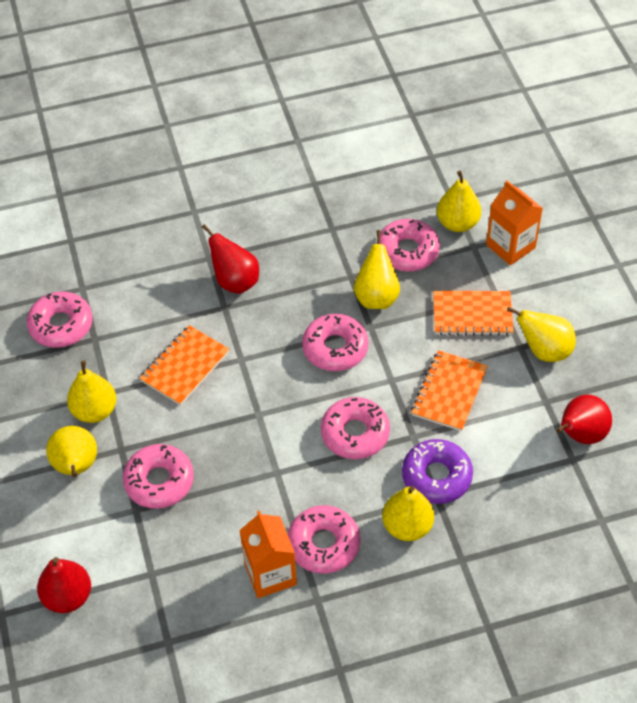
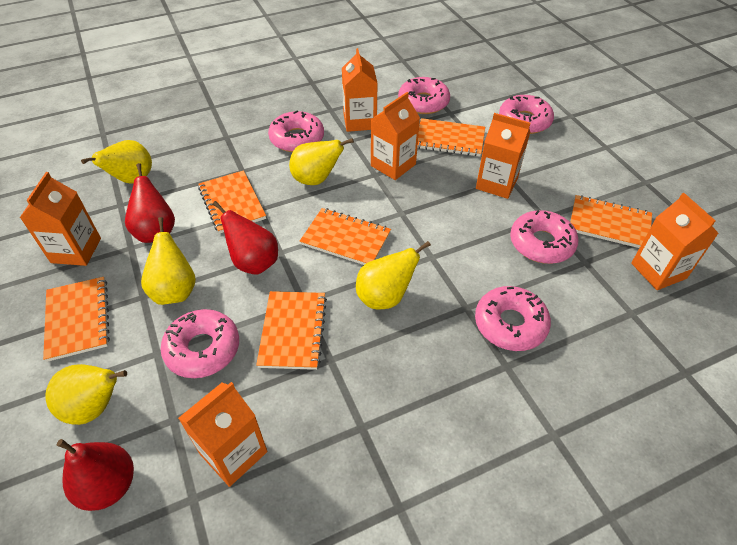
orange carton: 2 -> 6
orange notebook: 3 -> 6
purple donut: 1 -> 0
yellow pear: 6 -> 5

